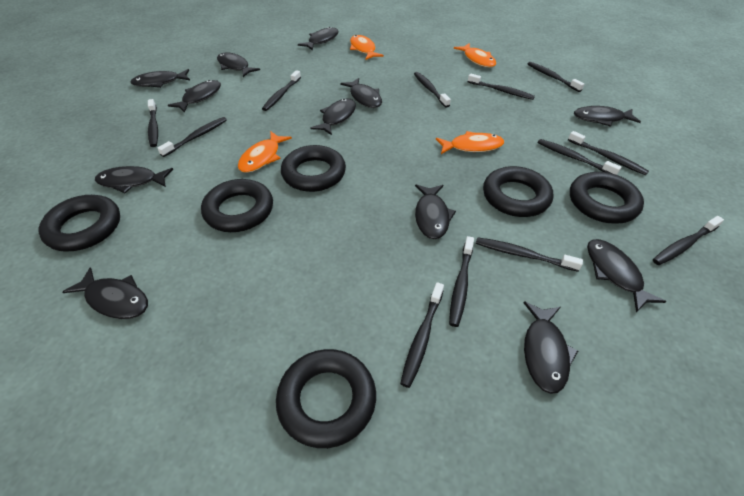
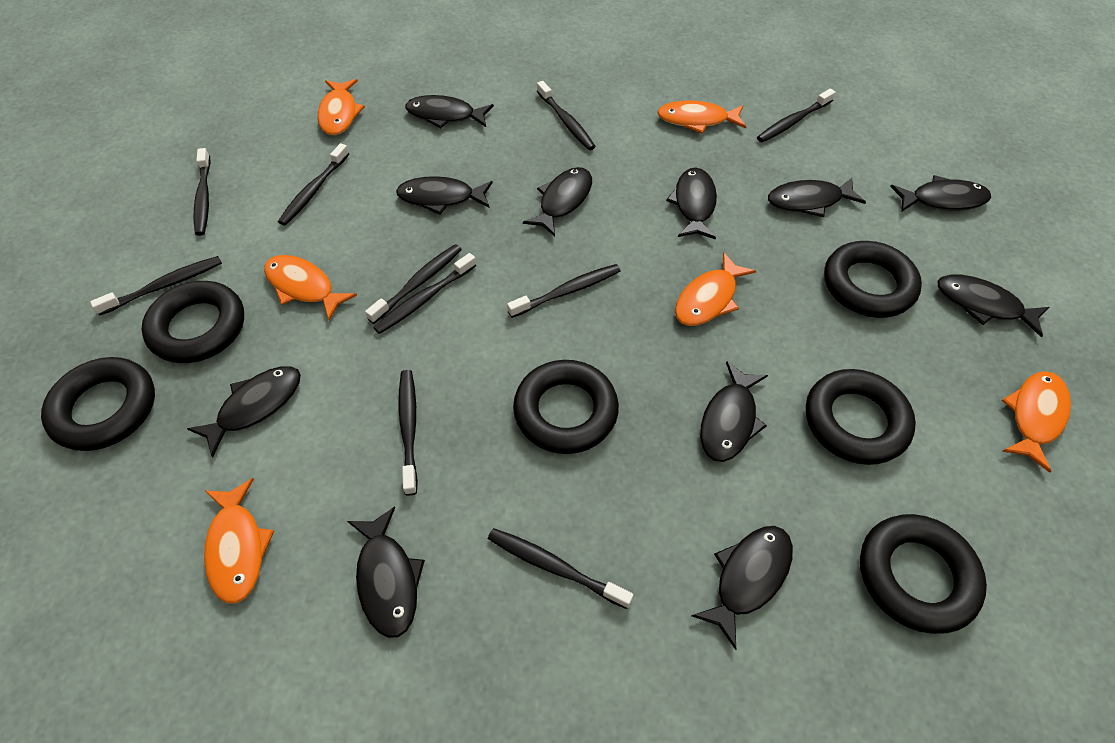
black fish: 12 -> 11
black toothbrush: 12 -> 10
orange fish: 4 -> 6

